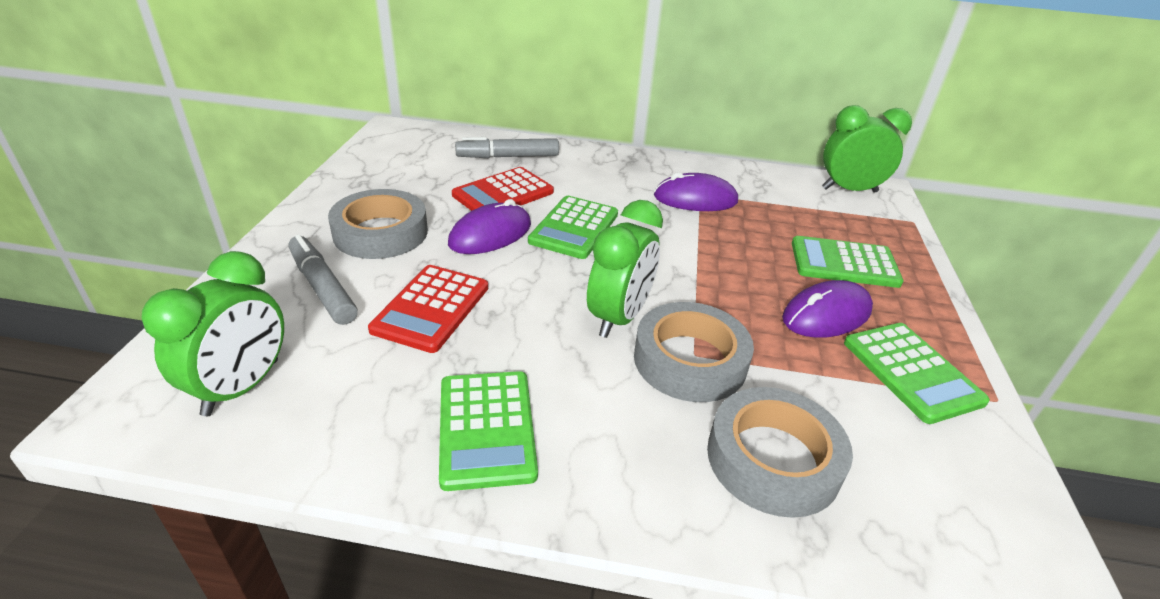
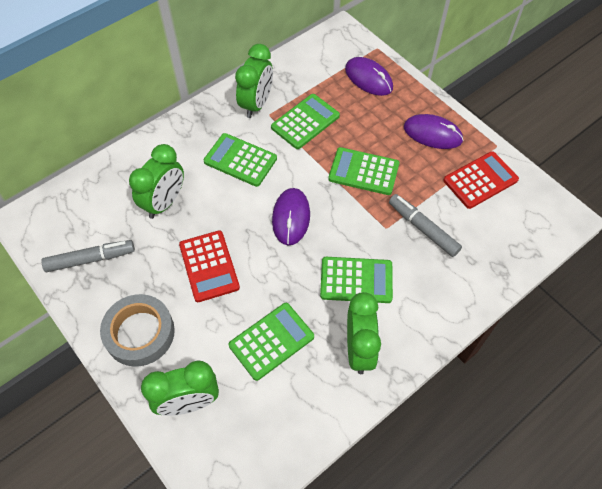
green calculator: 4 -> 5
green clock: 3 -> 4
grey tape: 3 -> 1

